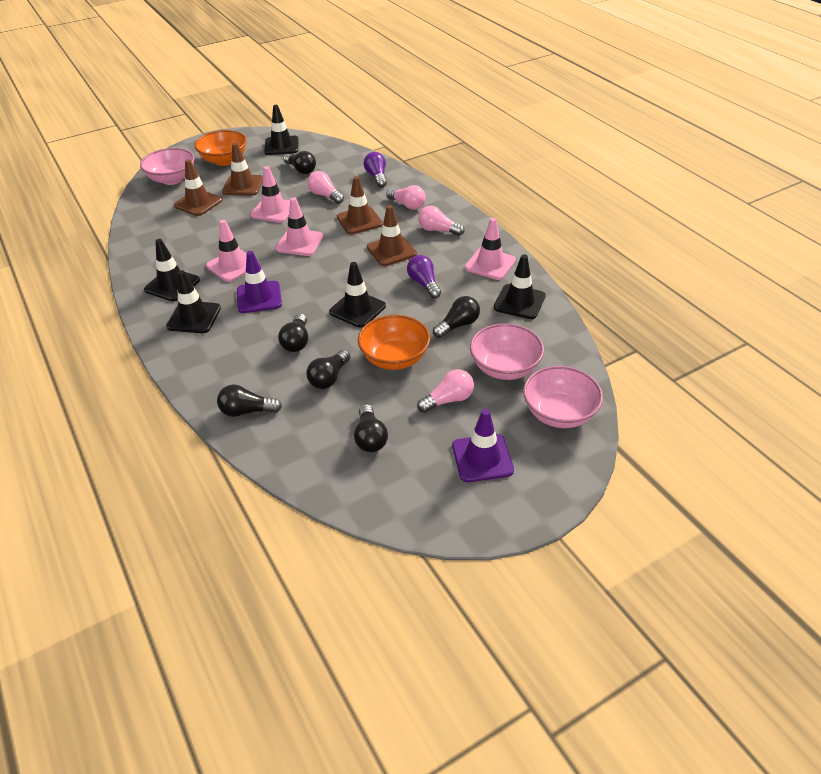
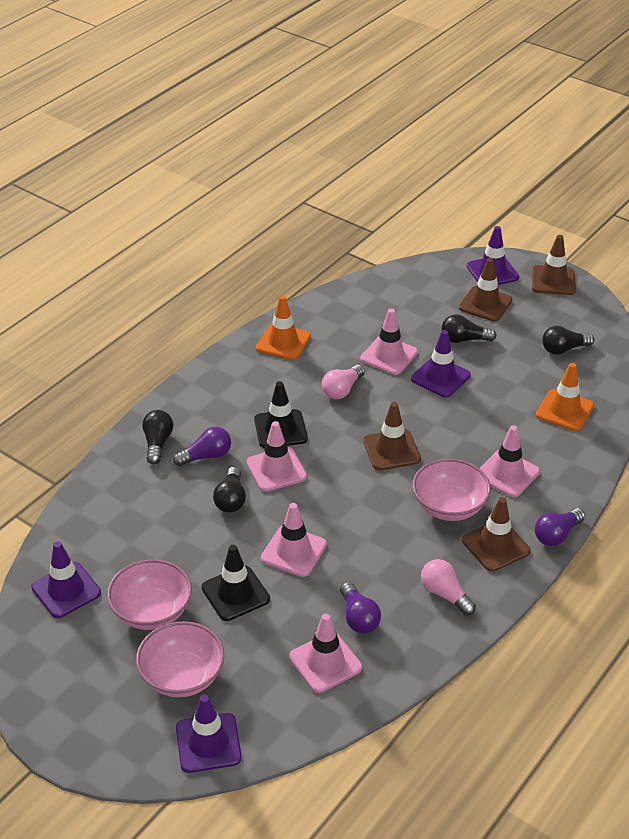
black light bulb: 6 -> 4
black traffic cone: 5 -> 2
orange bowl: 2 -> 0
orange traffic cone: 0 -> 2
pink light bulb: 4 -> 2
pink traffic cone: 4 -> 5
purple light bulb: 2 -> 3
purple traffic cone: 2 -> 4

